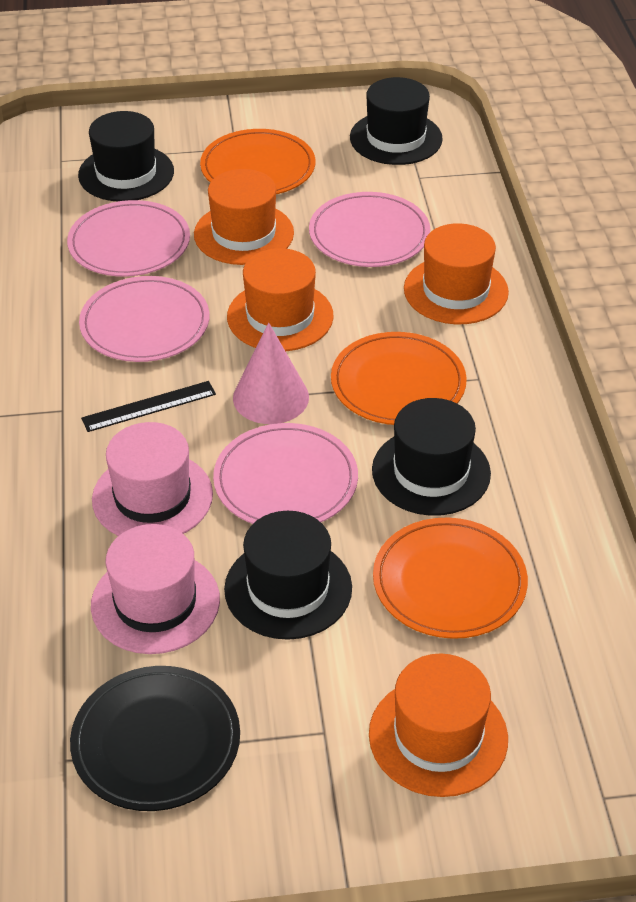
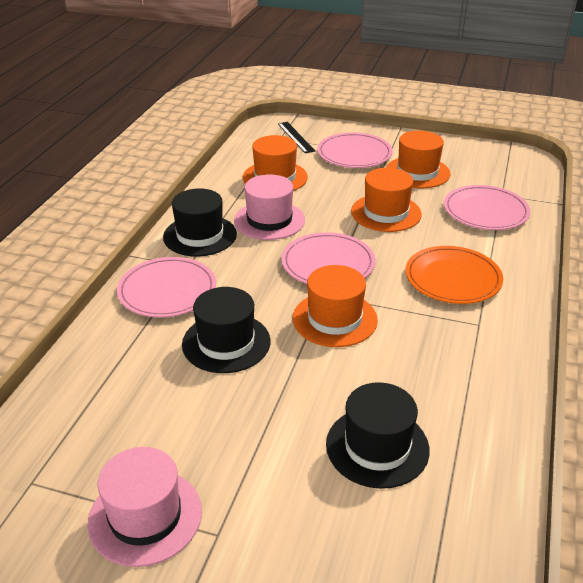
black hat: 4 -> 3
black plate: 1 -> 0
orange plate: 3 -> 1
pink cone: 1 -> 0

